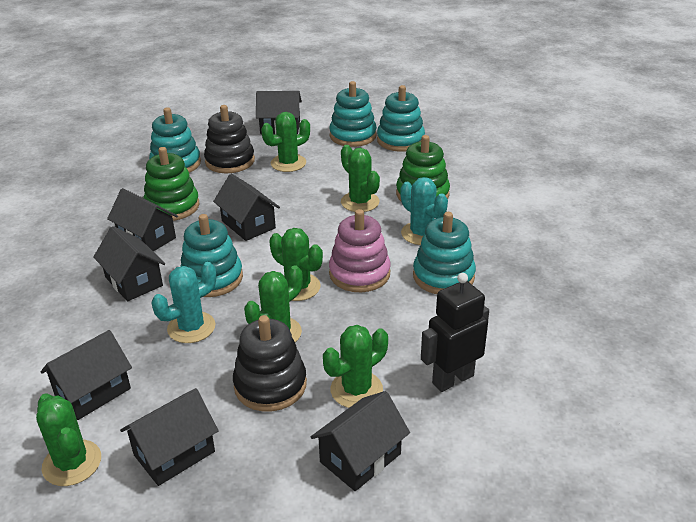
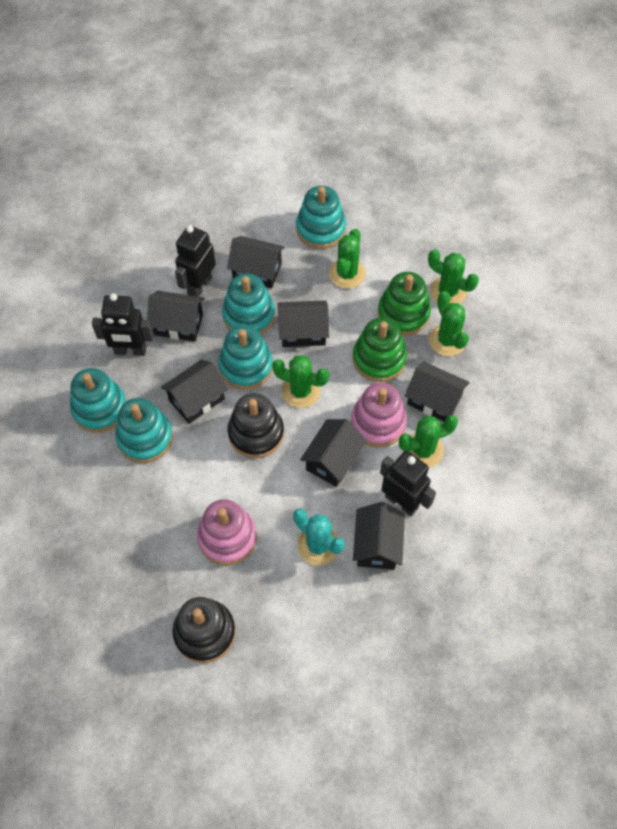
black robot: 1 -> 3
green cactus: 6 -> 5
pink stacking toy: 1 -> 2
turquoise cactus: 2 -> 1

